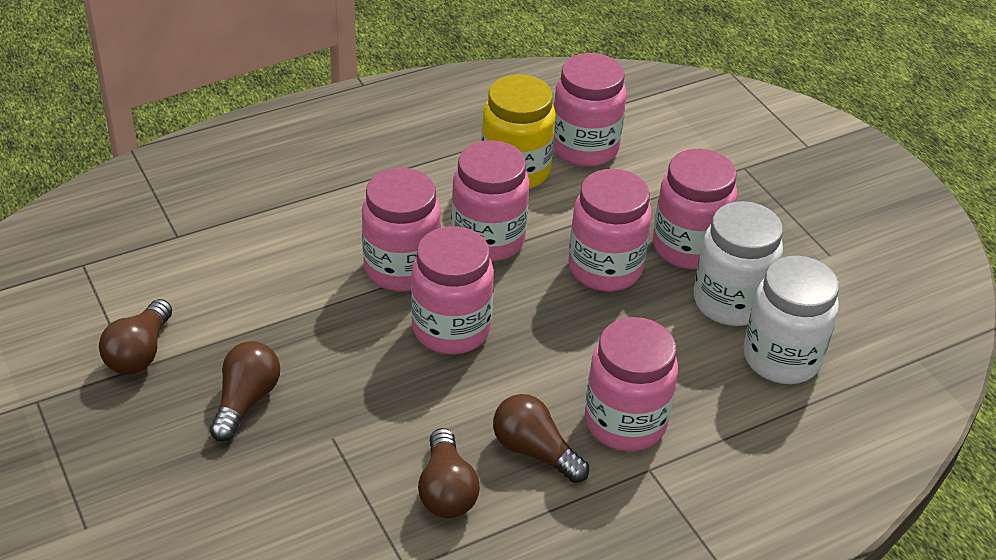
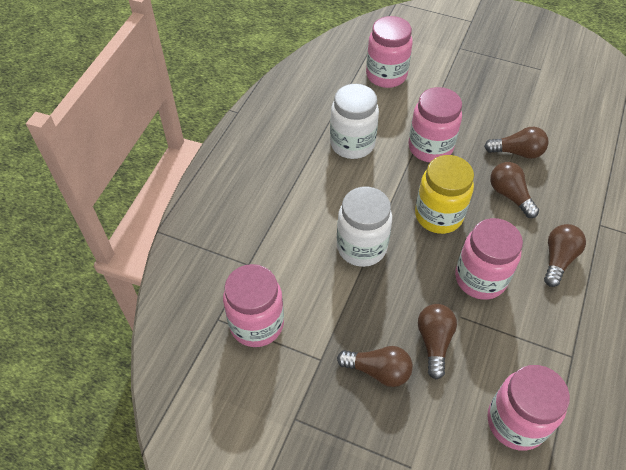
brown light bulb: 4 -> 5
pink jar: 7 -> 5

